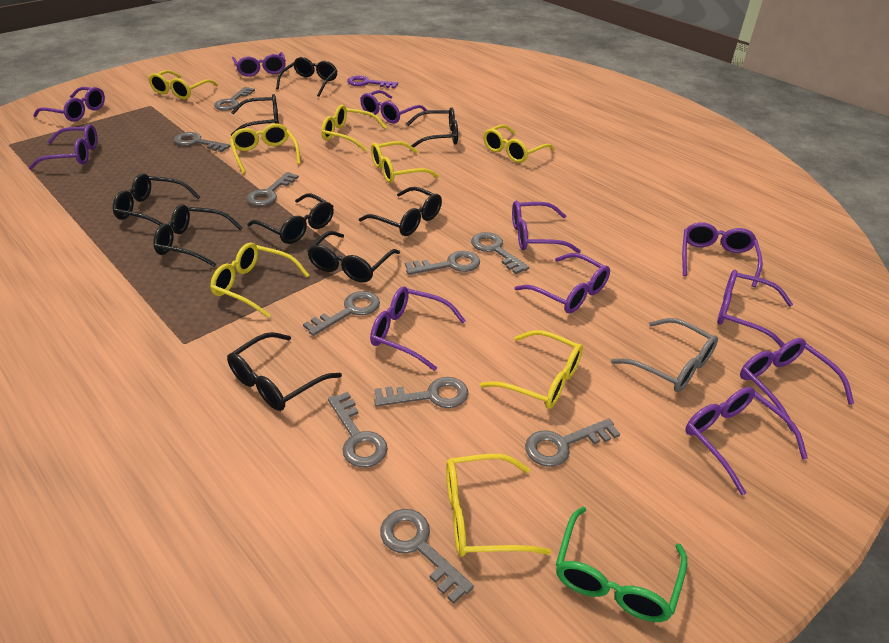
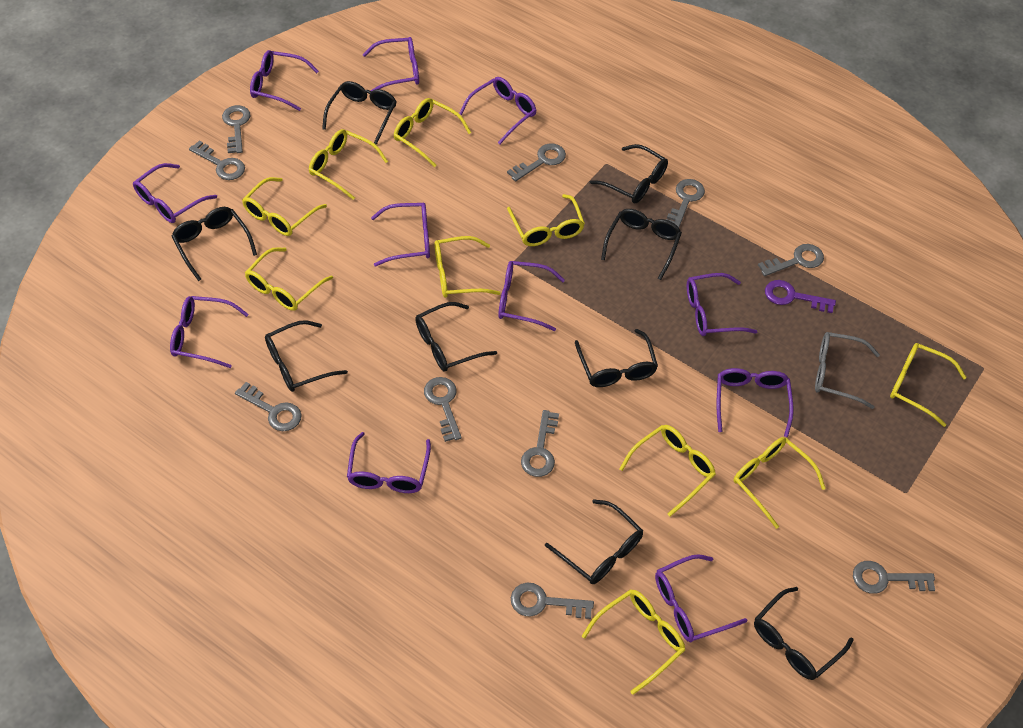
green glasses: 1 -> 0
yellow glasses: 8 -> 10

